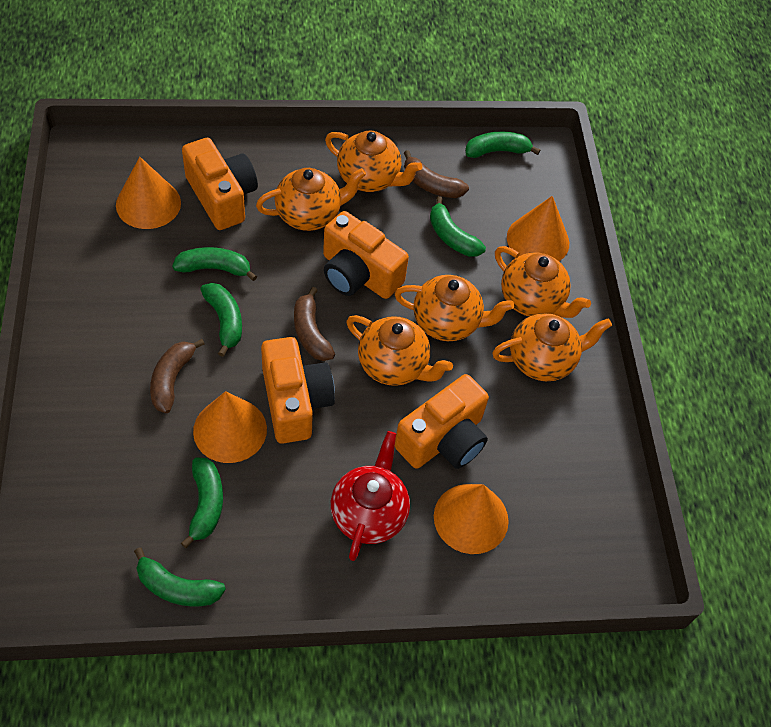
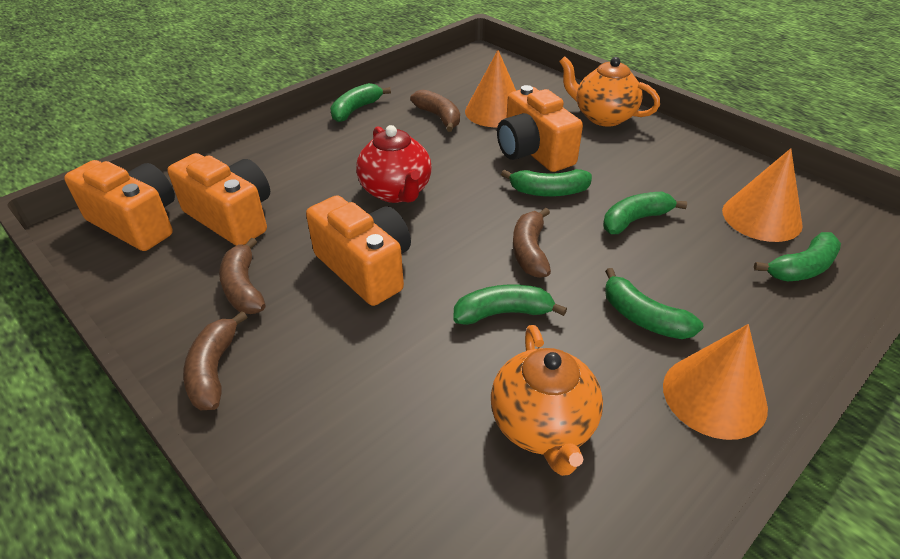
brown banana: 3 -> 4
orange cone: 4 -> 3
orange teapot: 6 -> 2

